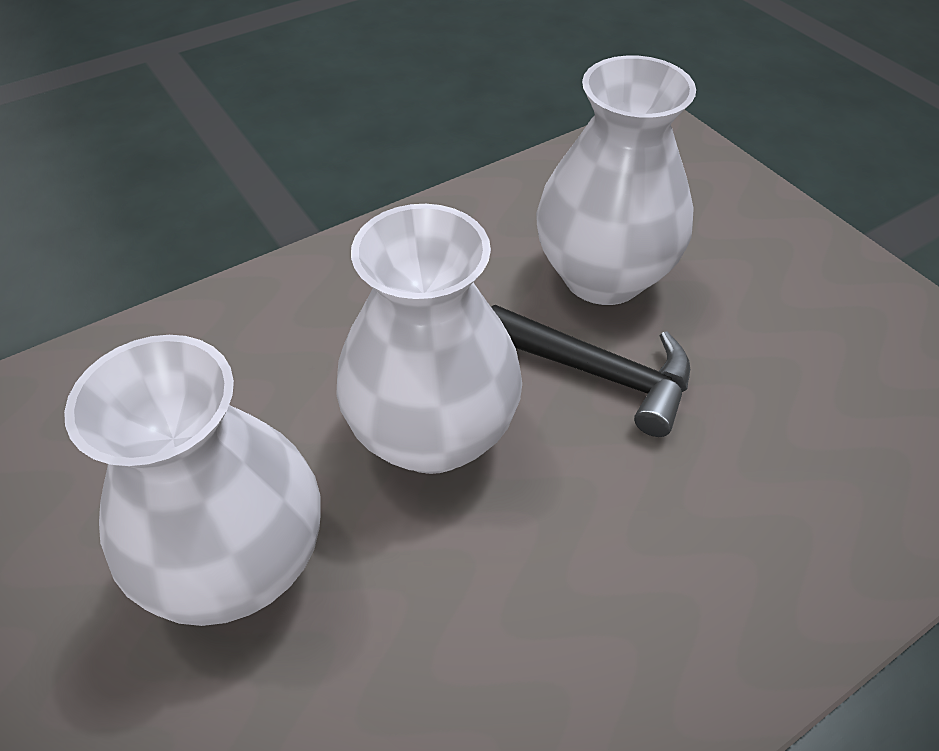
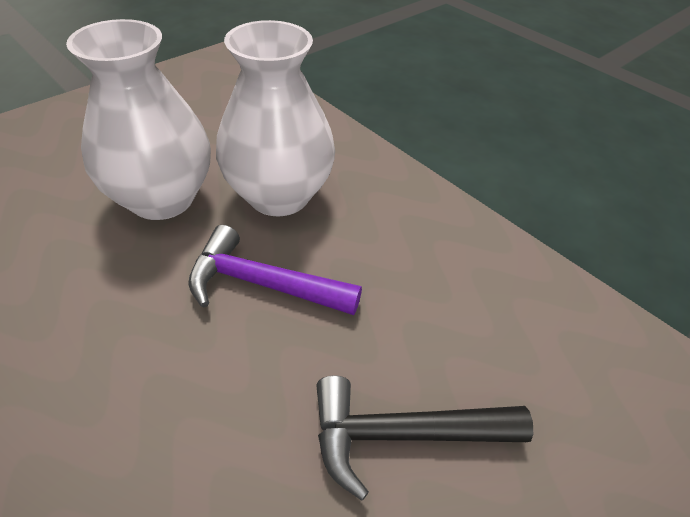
purple hammer: 0 -> 1
white vase: 3 -> 2

